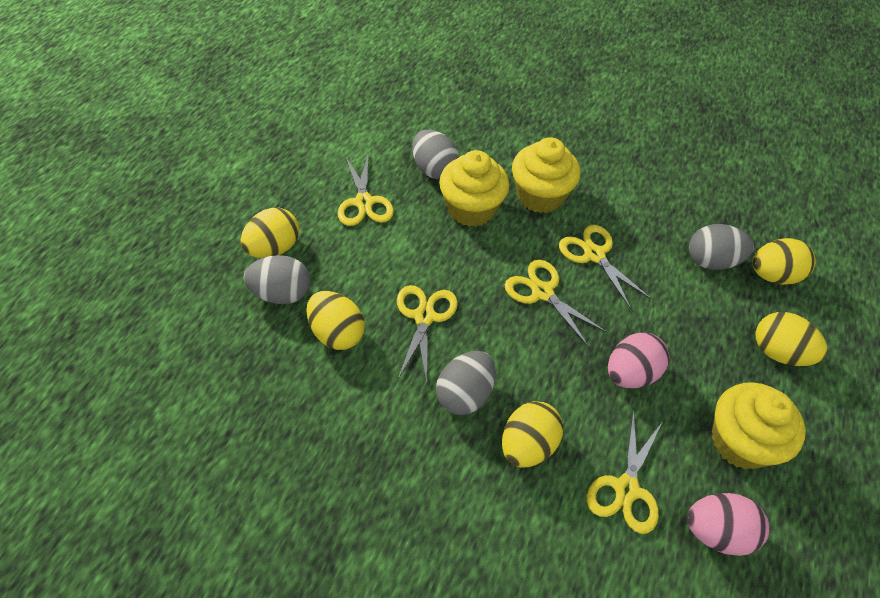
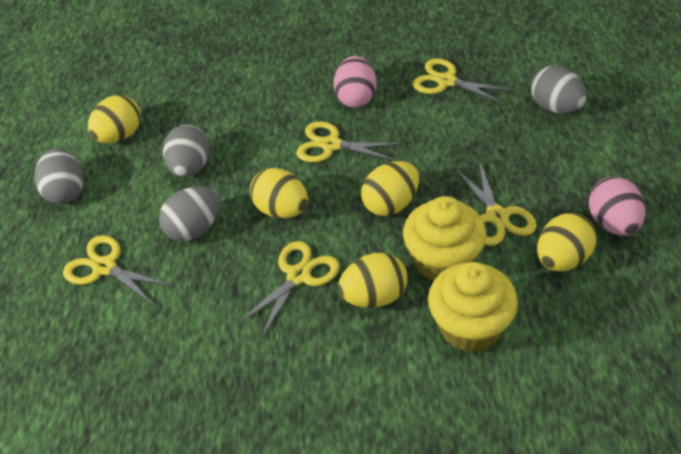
yellow cupcake: 3 -> 2

